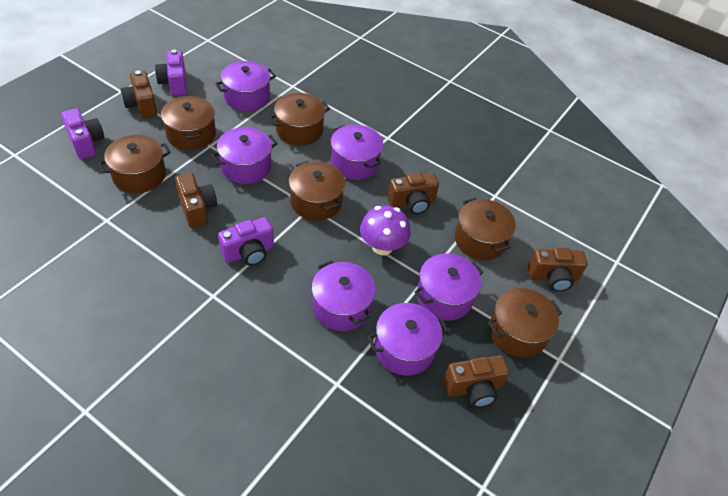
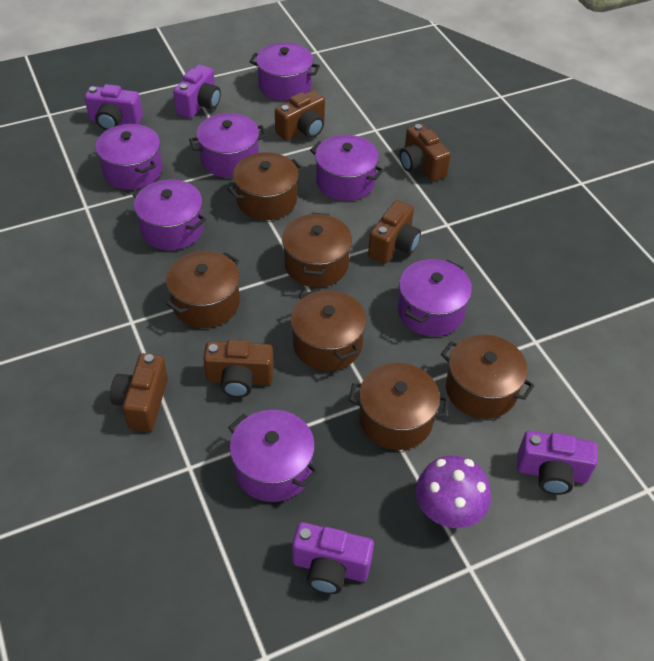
purple camera: 3 -> 4
purple pot: 6 -> 7

